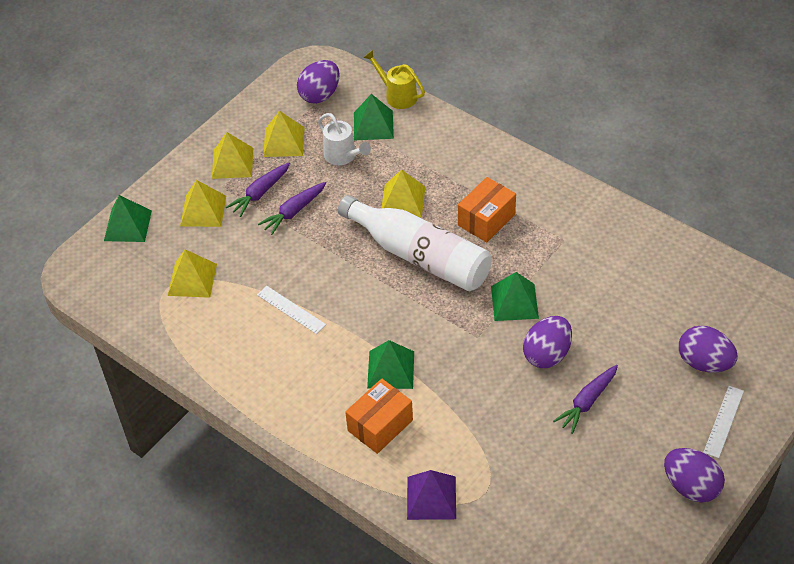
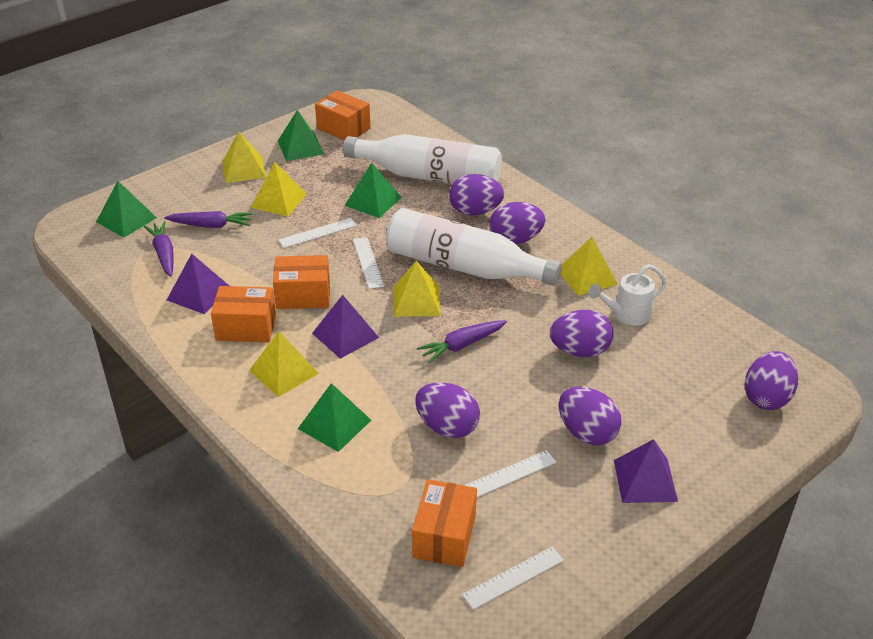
orange box: 2 -> 4
purple egg: 4 -> 6
purple pyramid: 1 -> 3
white bottle: 1 -> 2
white ruler: 2 -> 4
yellow watering can: 1 -> 0

